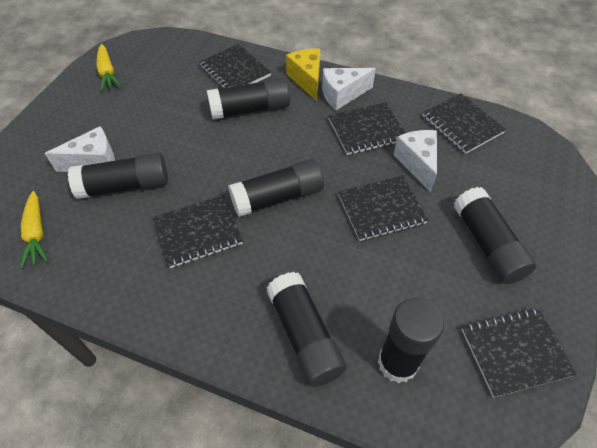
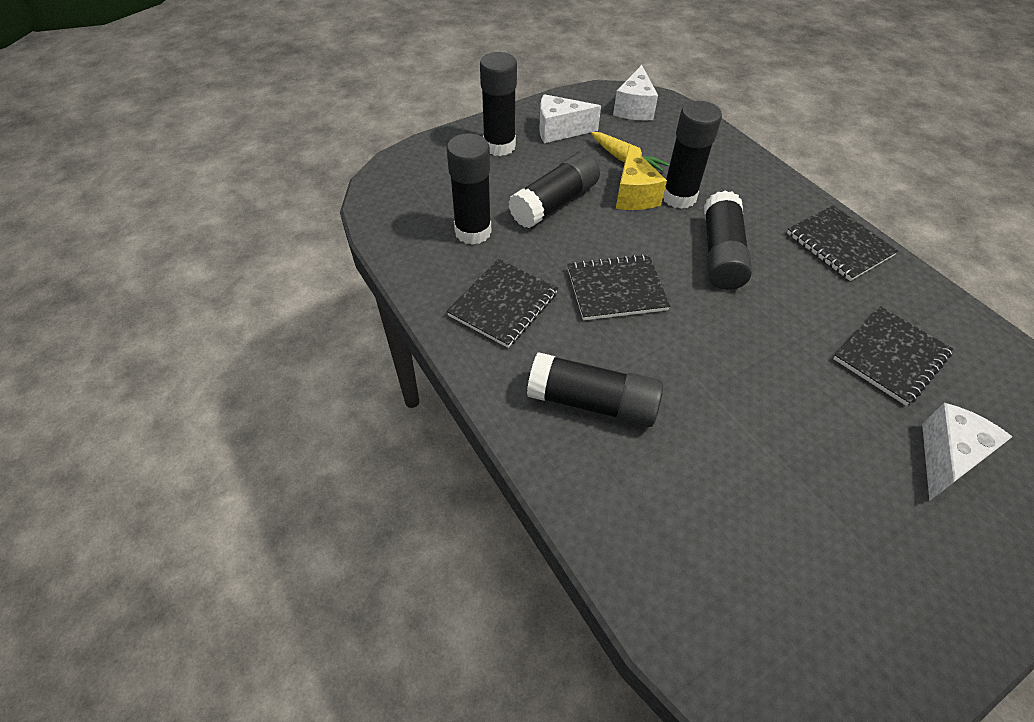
black notebook: 6 -> 4
yellow carrot: 2 -> 1

